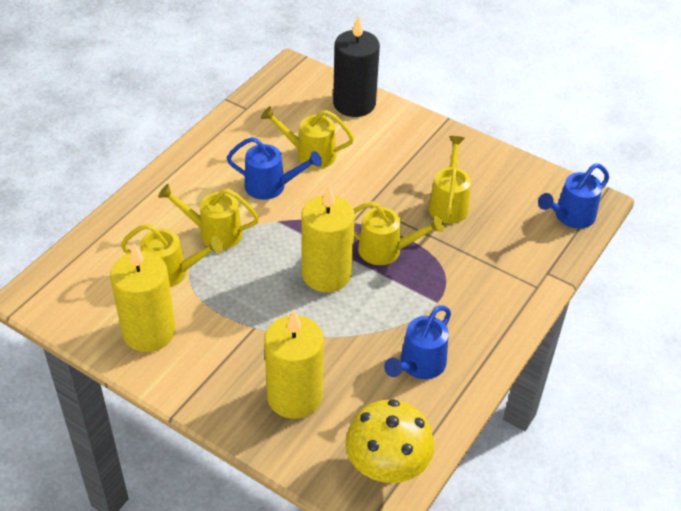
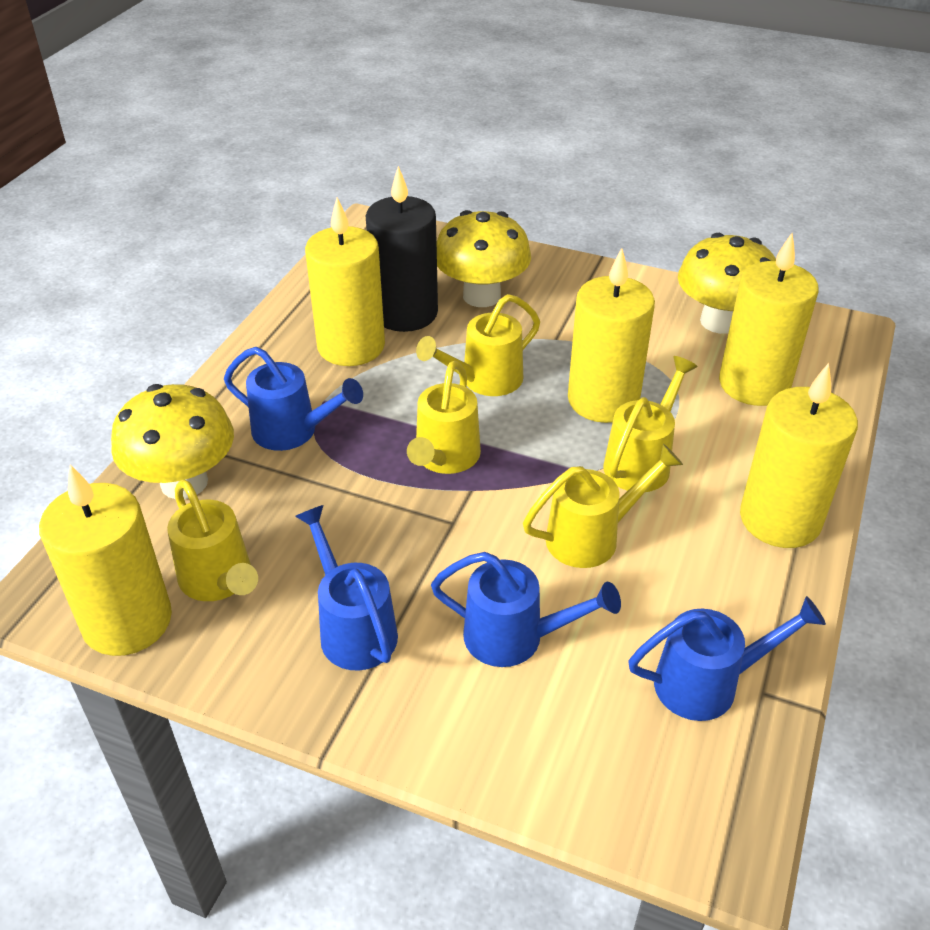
blue watering can: 3 -> 4
yellow candle: 3 -> 5
yellow mushroom: 1 -> 3

